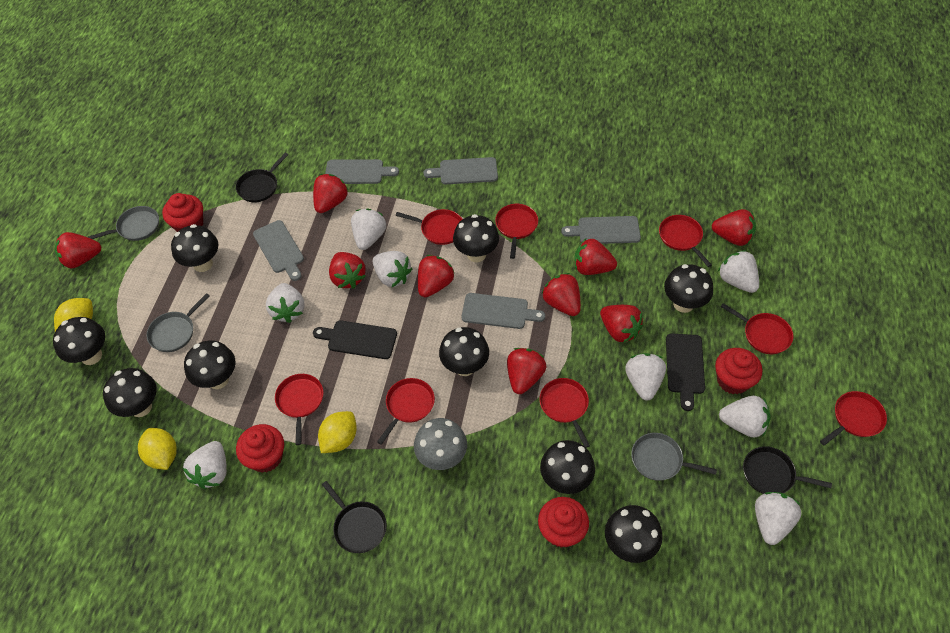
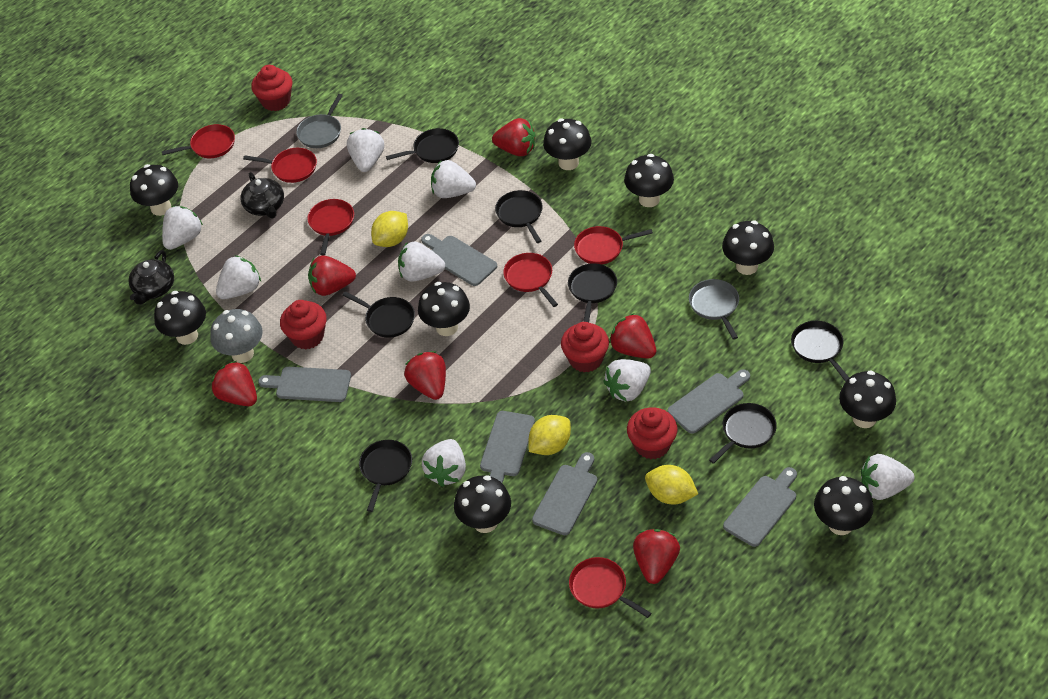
black cutting board: 2 -> 0
black pan: 3 -> 7
black teapot: 0 -> 2
grey cutting board: 5 -> 6
grey pan: 3 -> 2
red pan: 8 -> 6
red strawberry: 9 -> 6

